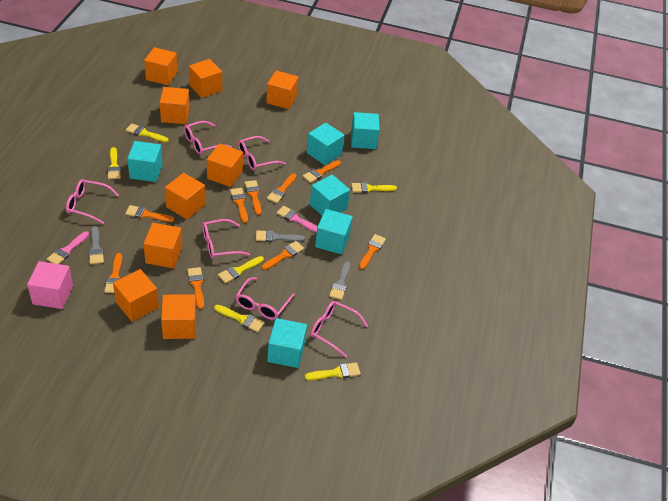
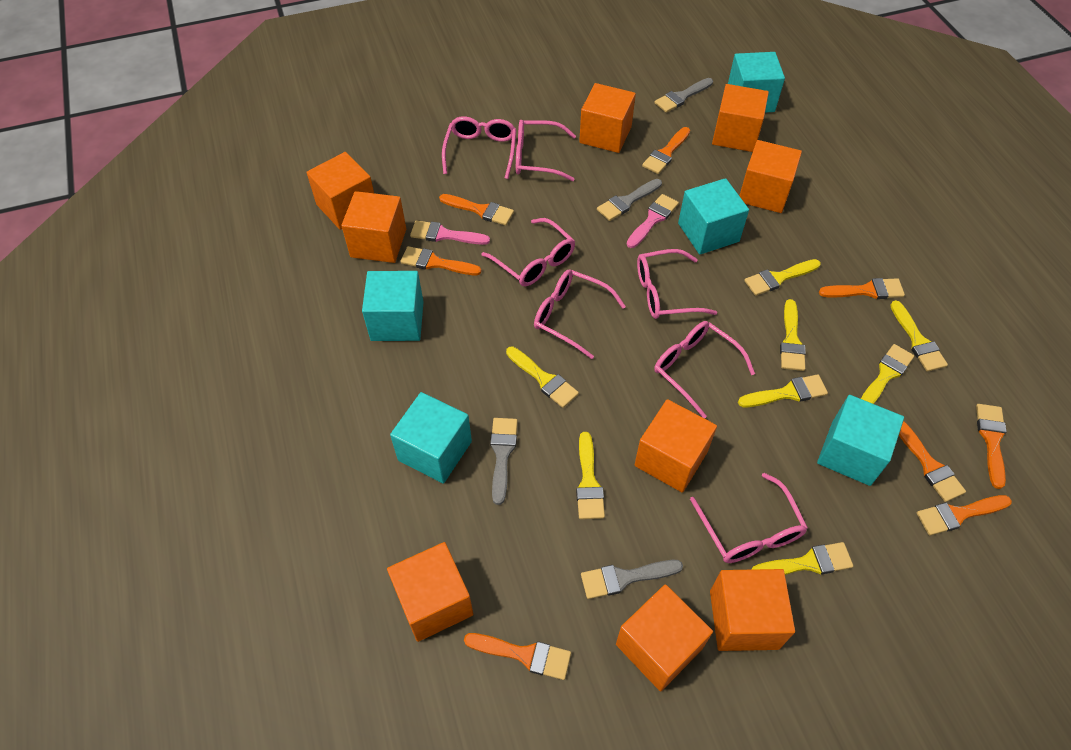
grey brush: 3 -> 4
orange brush: 9 -> 8
pink cube: 1 -> 0
pink glasses: 6 -> 7
turquoise cube: 6 -> 5
yellow brush: 6 -> 8

